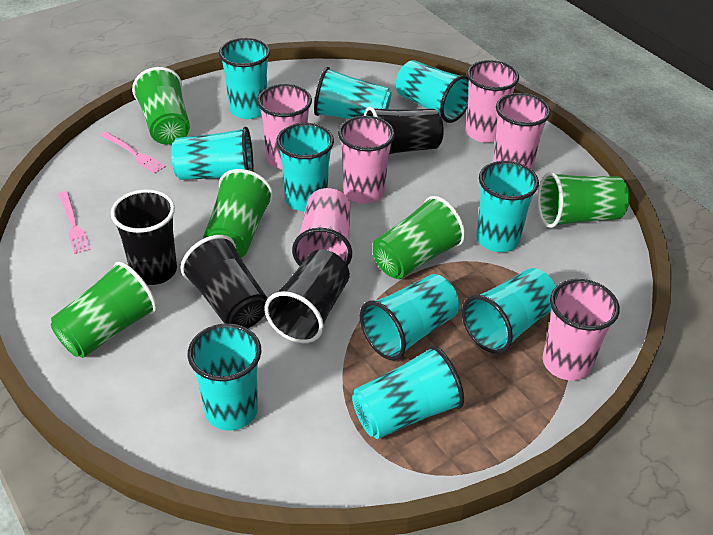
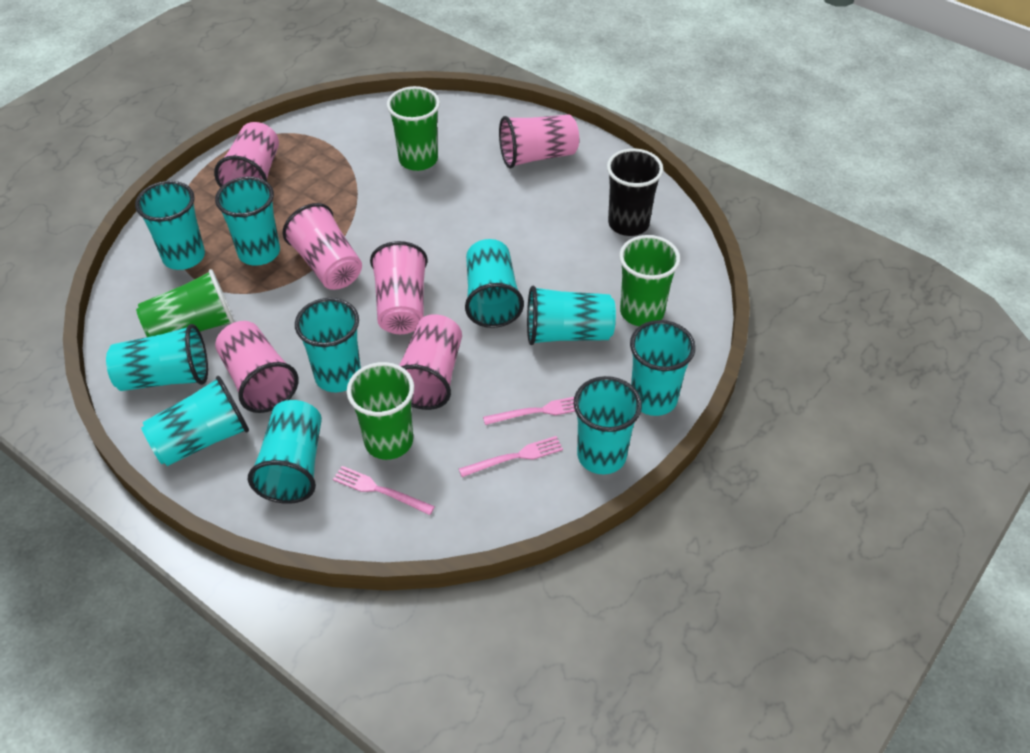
black cup: 4 -> 1
green cup: 5 -> 4
pink fork: 2 -> 3

